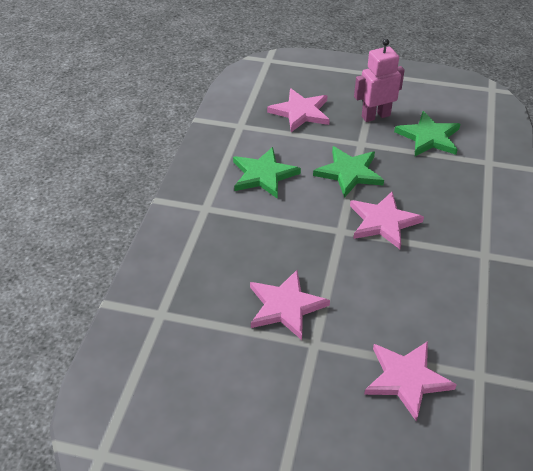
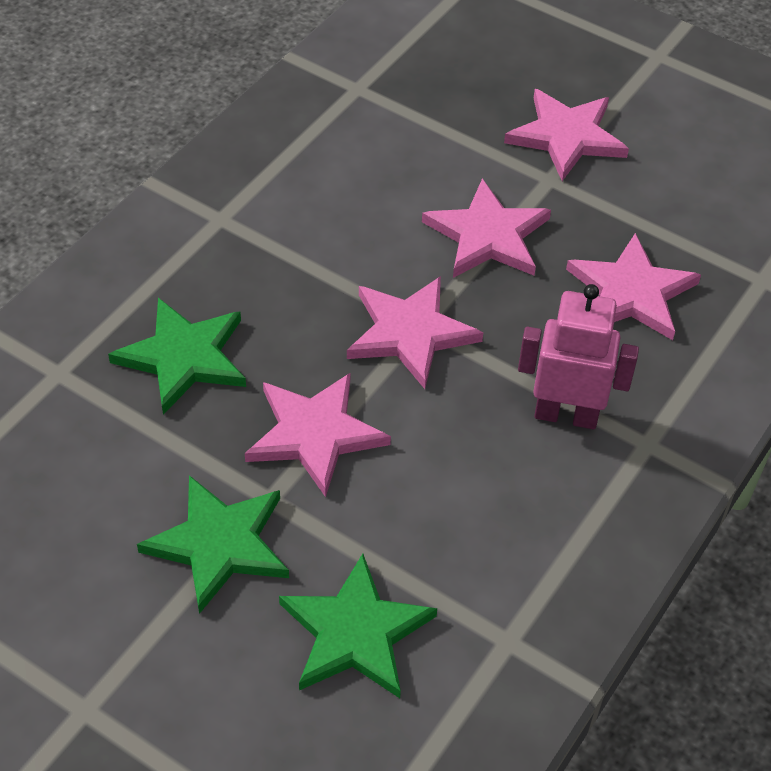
pink star: 4 -> 5

